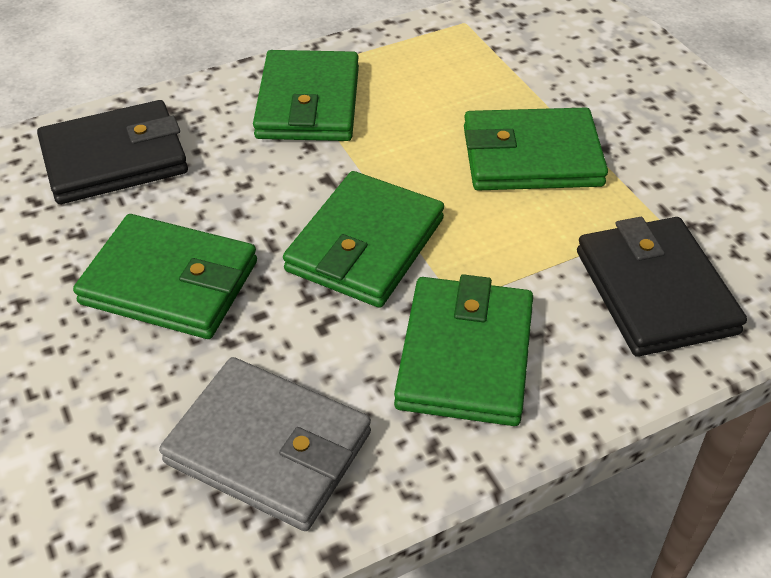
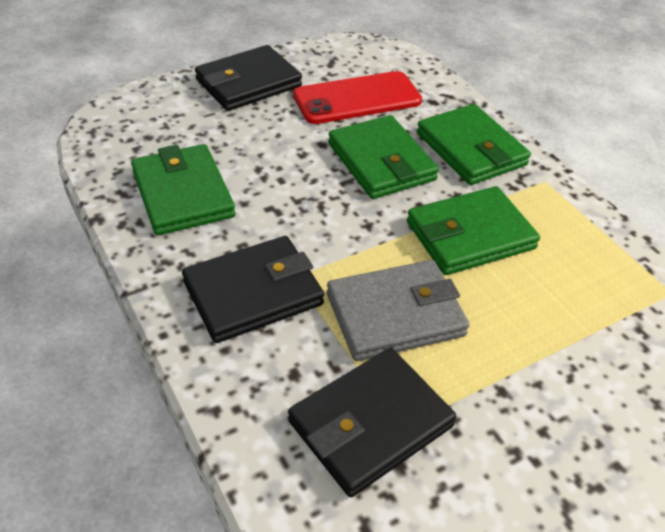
black wallet: 2 -> 3
green wallet: 5 -> 4
red phone: 0 -> 1

